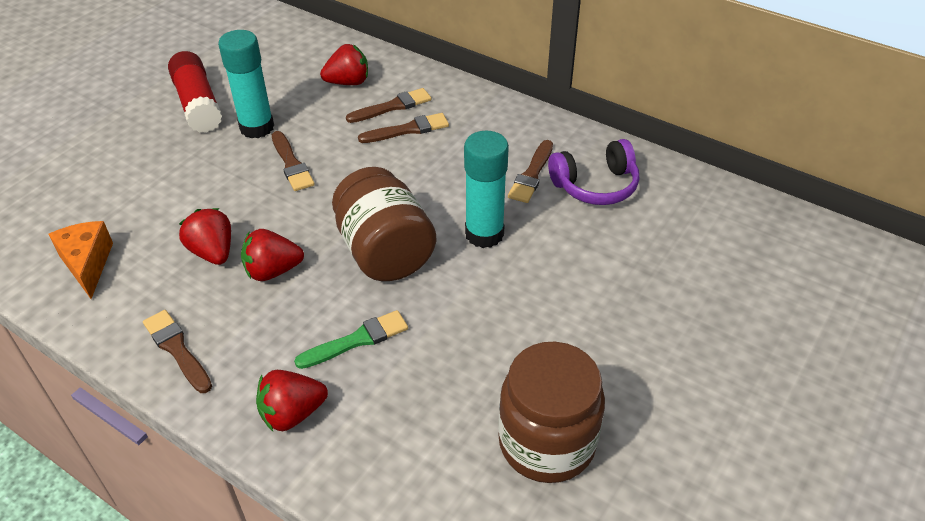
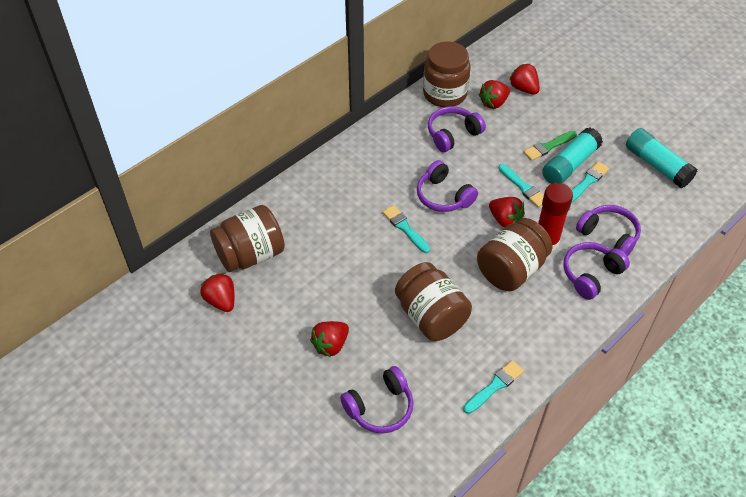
brown brush: 5 -> 0
brown jar: 2 -> 4
orange cheese: 1 -> 0
purple headphones: 1 -> 5
red strawberry: 4 -> 5
turquoise brush: 0 -> 4

